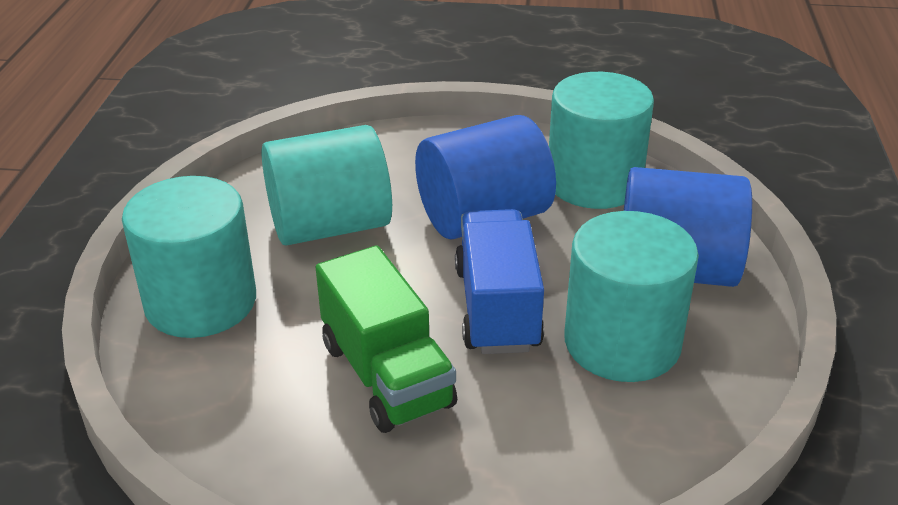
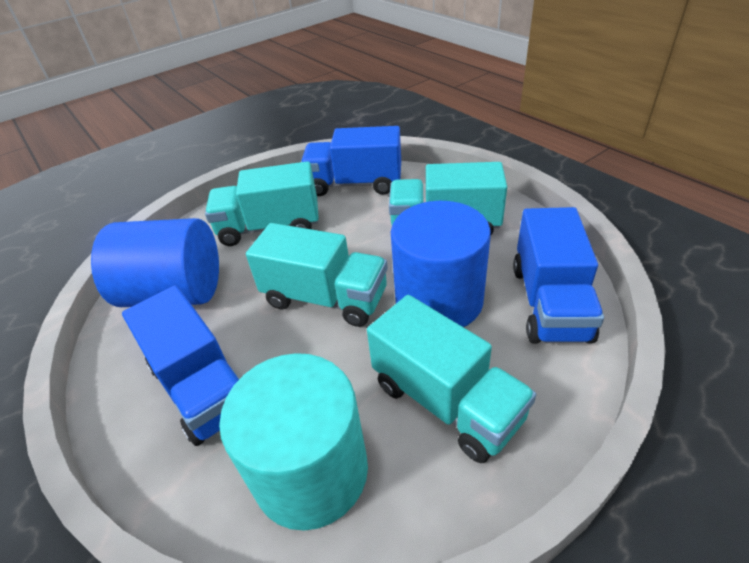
blue truck: 1 -> 3
green truck: 1 -> 0
turquoise cylinder: 4 -> 1
turquoise truck: 0 -> 4

